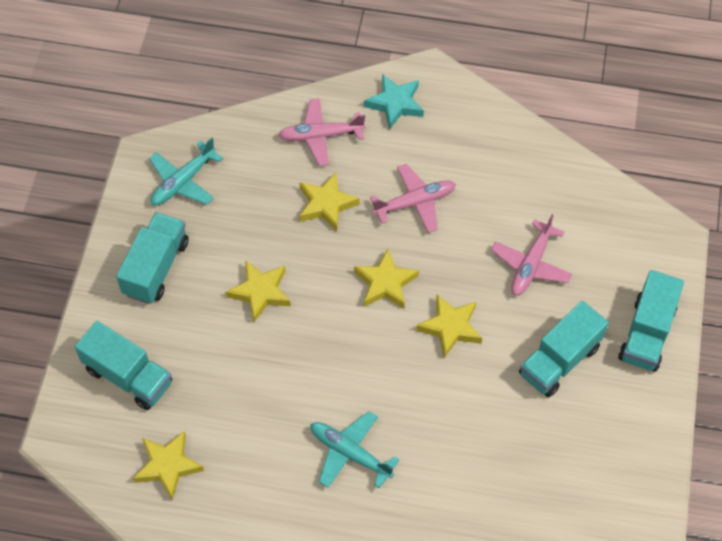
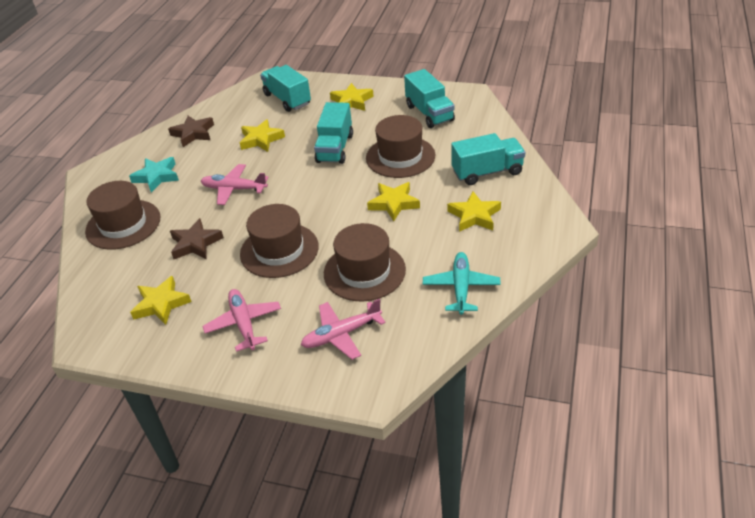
brown hat: 0 -> 4
brown star: 0 -> 2
turquoise plane: 2 -> 1

